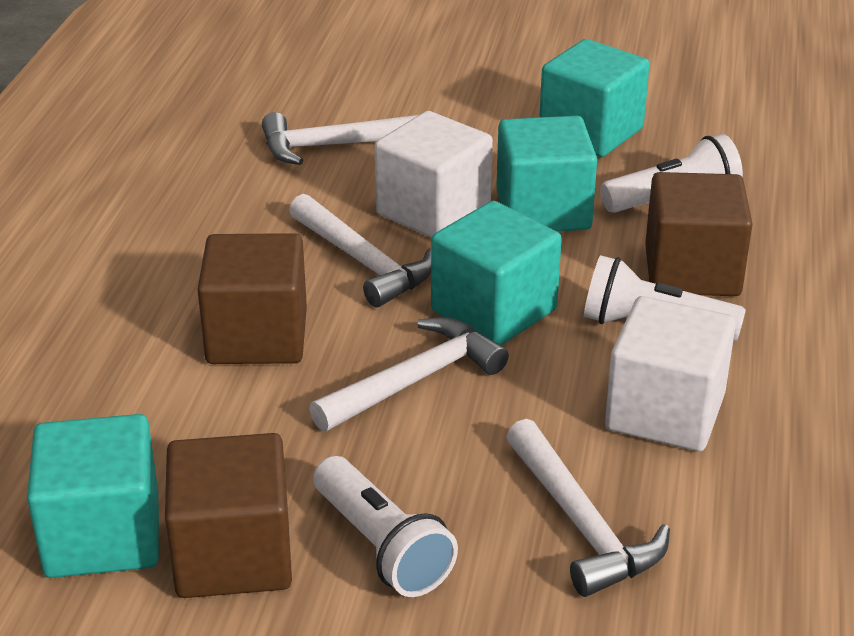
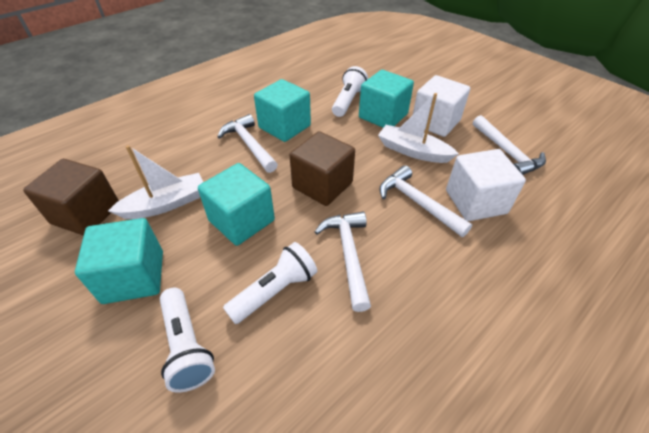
brown cube: 3 -> 2
white boat: 0 -> 2

